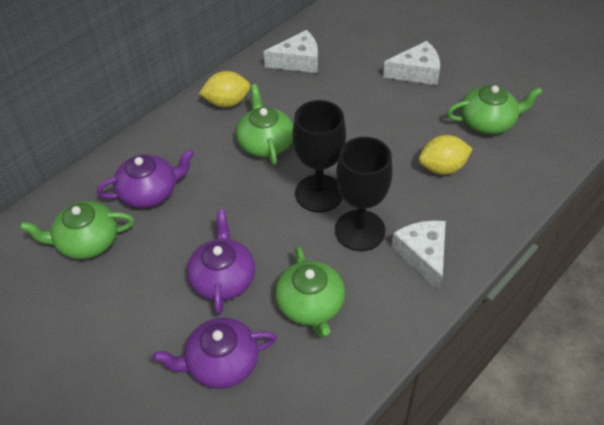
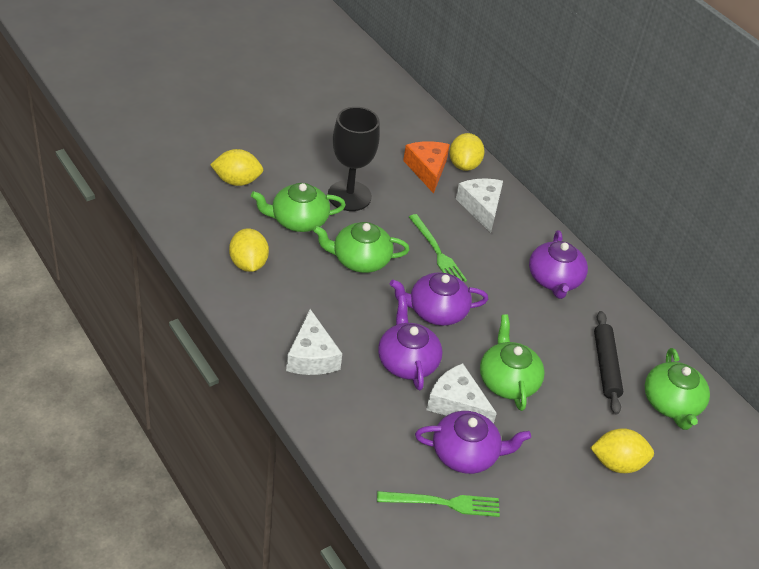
black goblet: 2 -> 1
black rolling pin: 0 -> 1
green fork: 0 -> 2
orange cheese: 0 -> 1
purple teapot: 3 -> 4
yellow lemon: 2 -> 4

